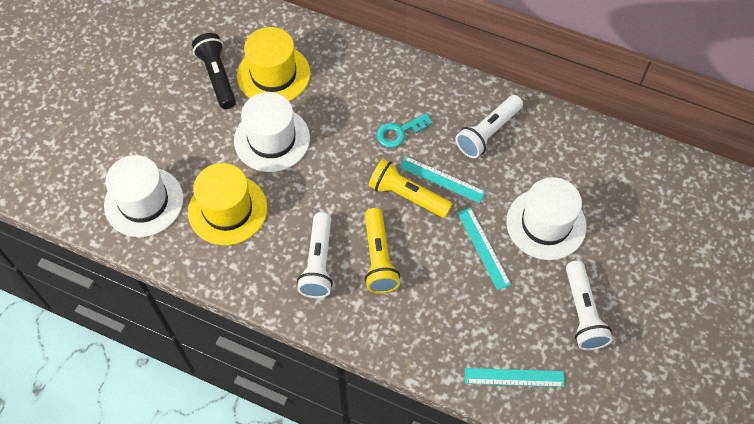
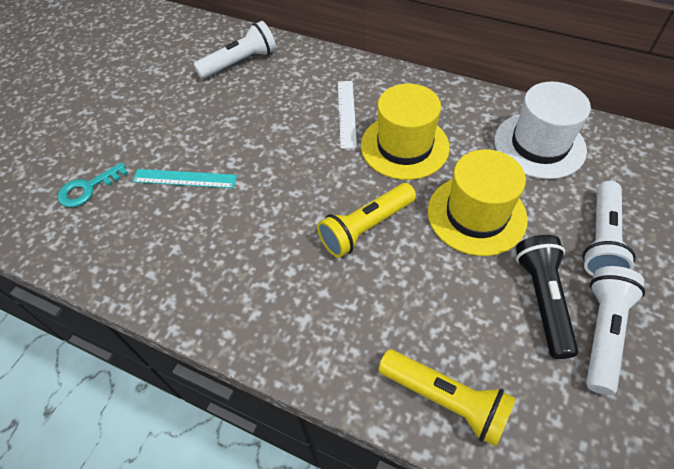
turquoise ruler: 3 -> 1
white hat: 3 -> 1
white ruler: 0 -> 1

